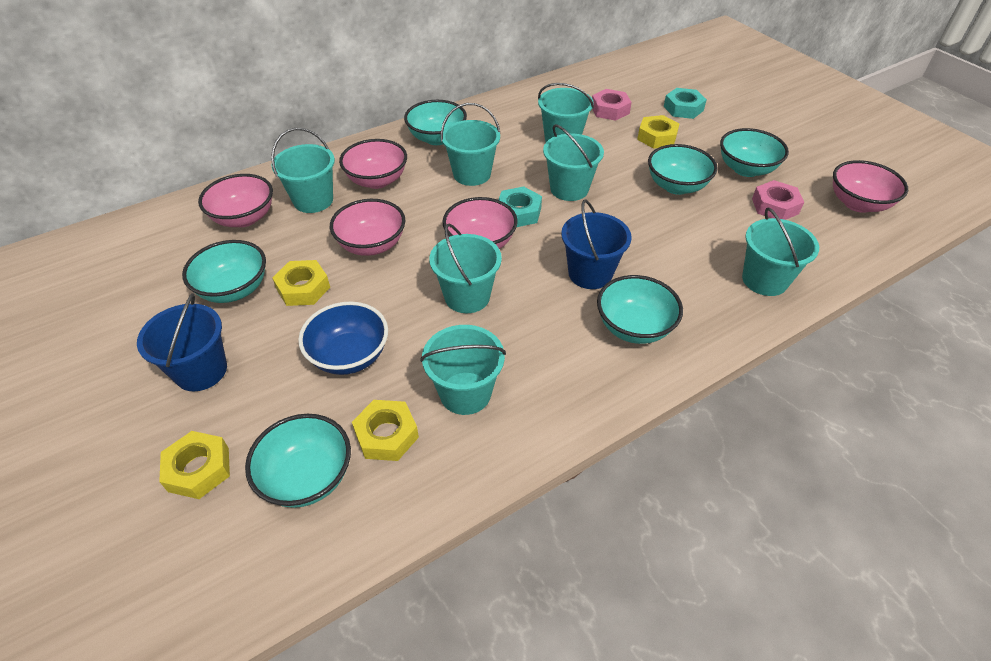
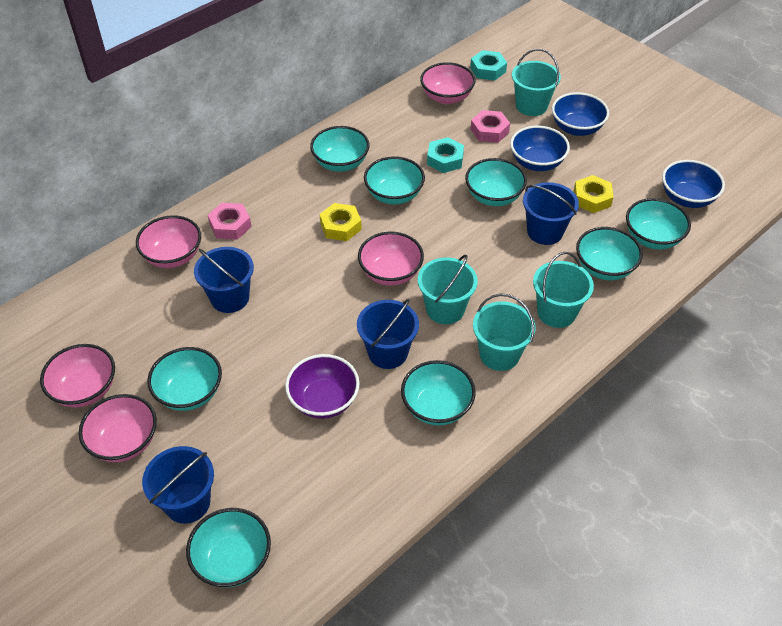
blue bowl: 1 -> 3
blue bucket: 2 -> 4
purple bowl: 0 -> 1
turquoise bowl: 6 -> 8
turquoise bucket: 7 -> 4
yellow nut: 4 -> 2

